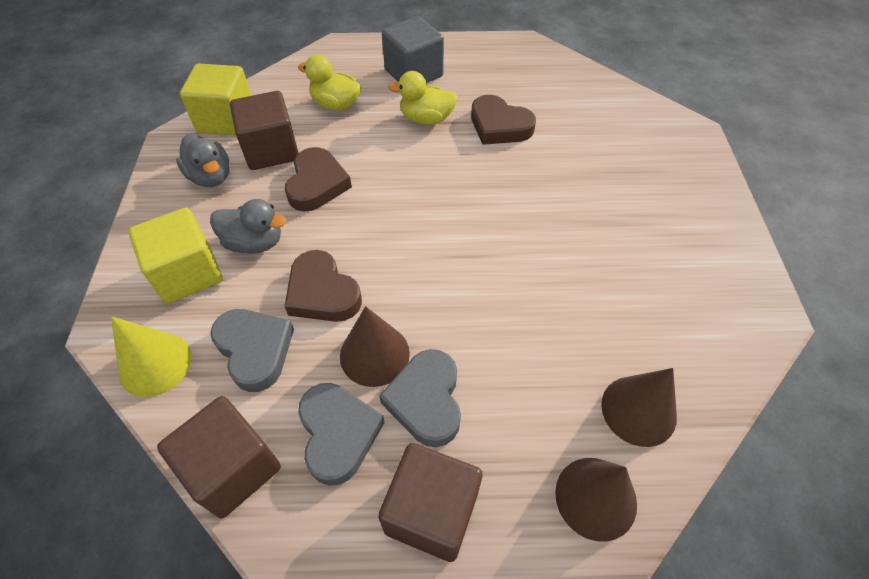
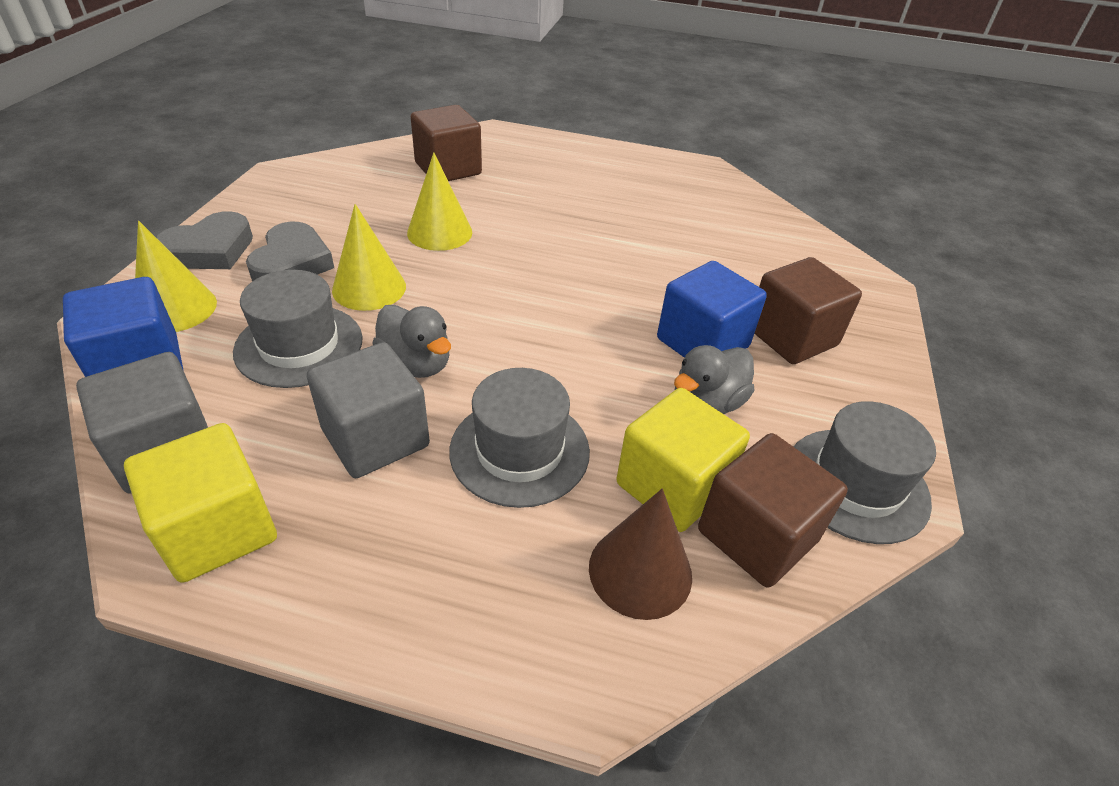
blue cube: 0 -> 2
brown cone: 3 -> 1
brown heart: 3 -> 0
grey cube: 1 -> 2
grey hat: 0 -> 3
grey heart: 3 -> 2
yellow cone: 1 -> 3
yellow duck: 2 -> 0

